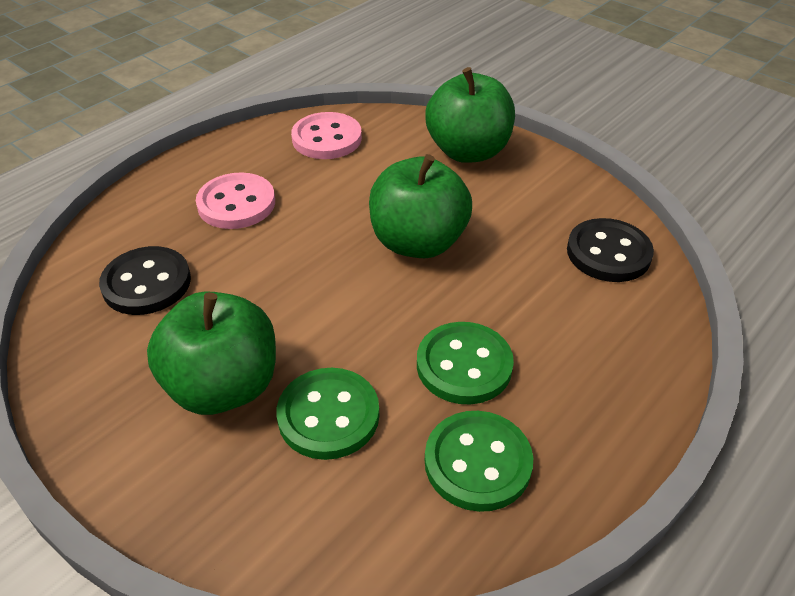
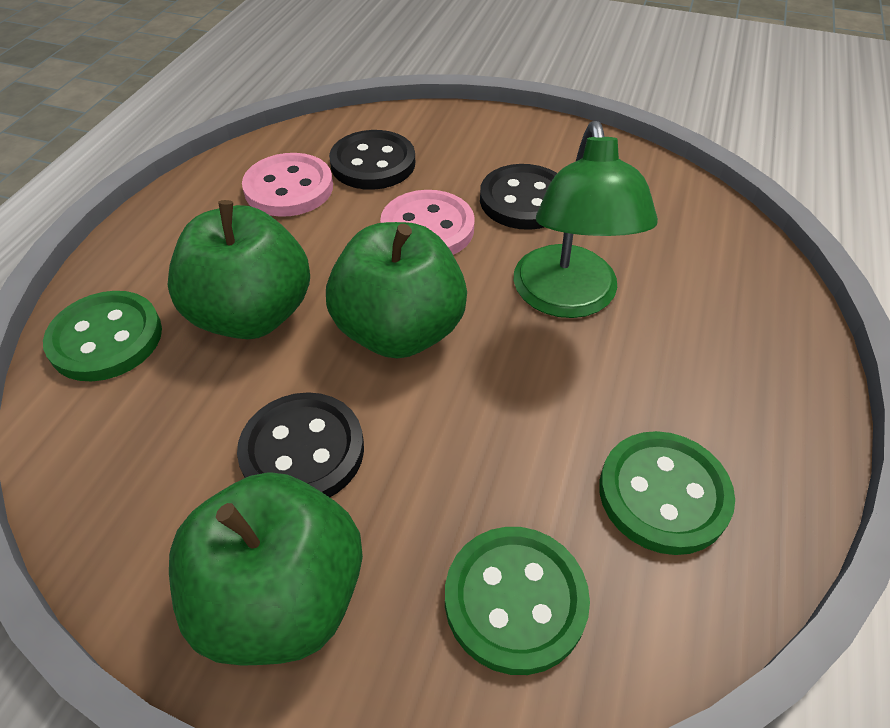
black button: 2 -> 3
green lamp: 0 -> 1

